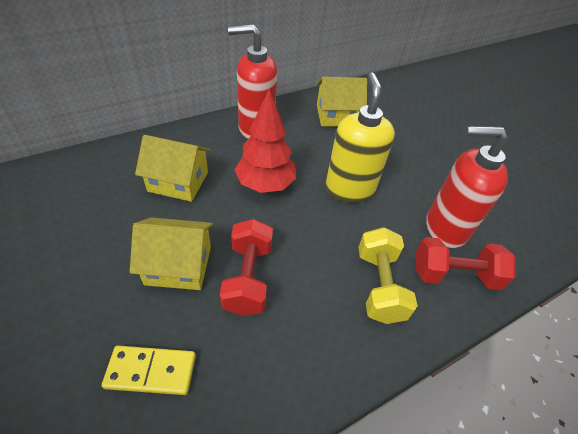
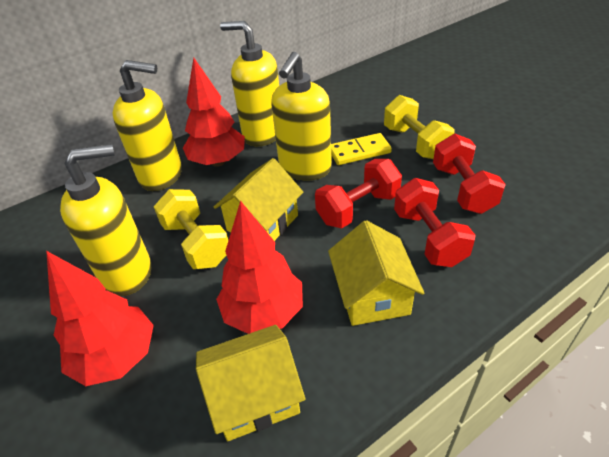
red dumbbell: 2 -> 3
red soap dispenser: 2 -> 0
red tree: 1 -> 3
yellow dumbbell: 1 -> 2
yellow soap dispenser: 1 -> 4

